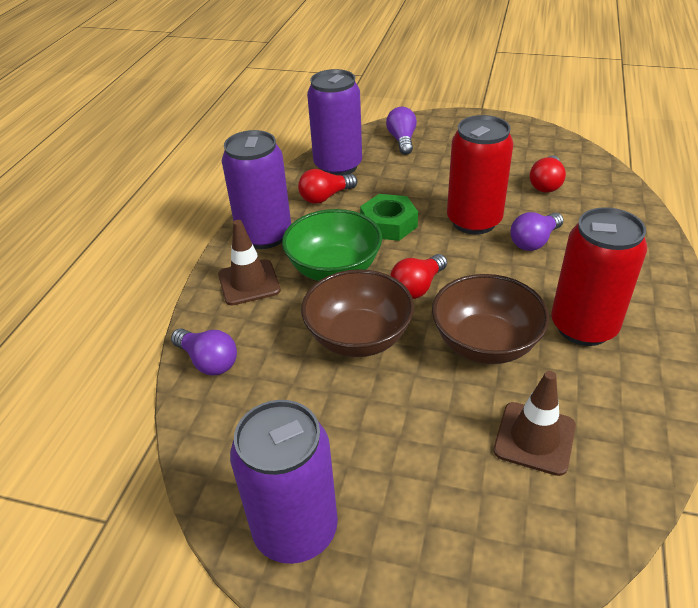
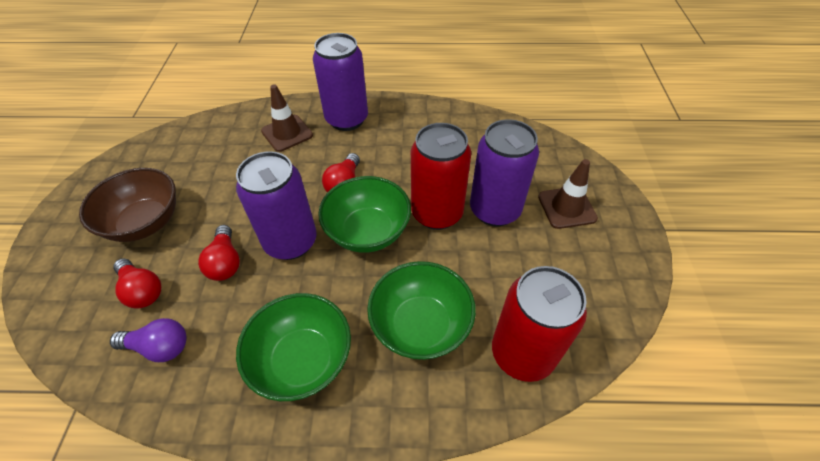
brown bowl: 2 -> 1
green bowl: 1 -> 3
green nut: 1 -> 0
purple light bulb: 3 -> 1

